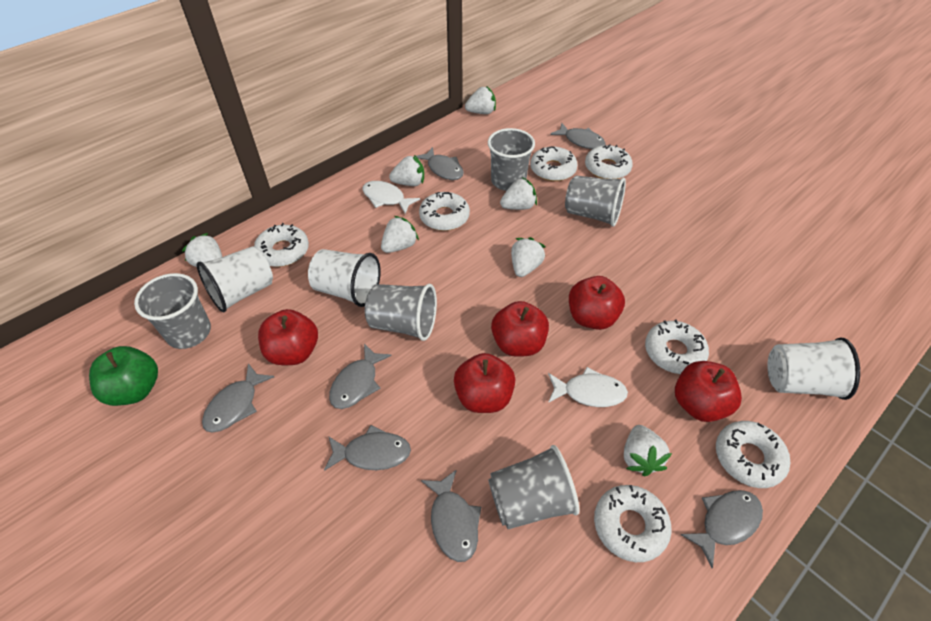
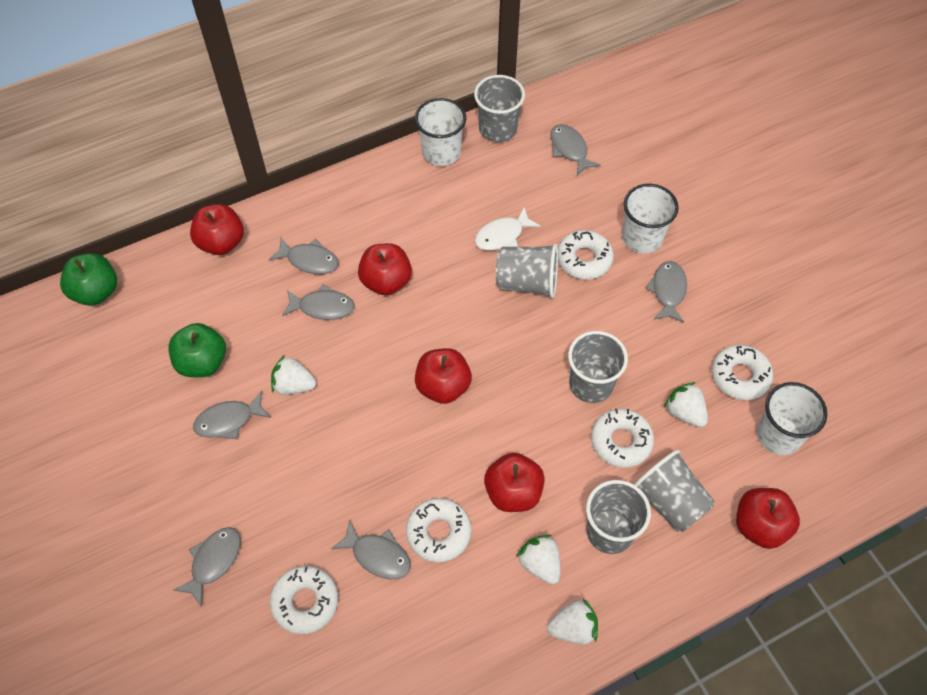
green apple: 1 -> 2
white donut: 7 -> 5
white fish: 2 -> 1
white strawberry: 7 -> 4

